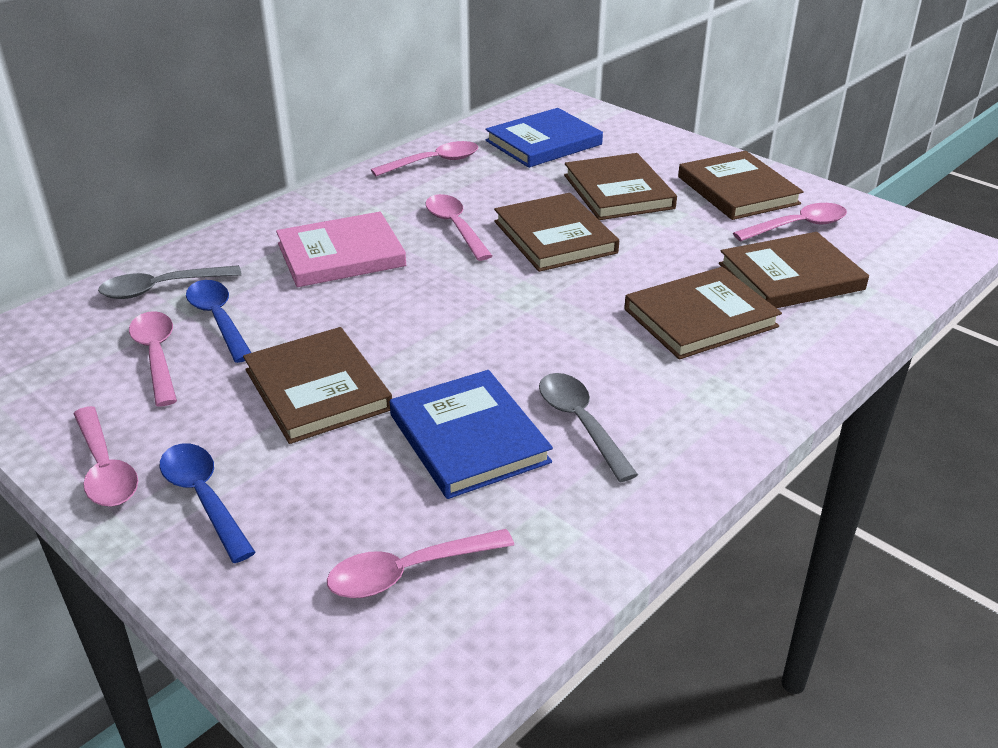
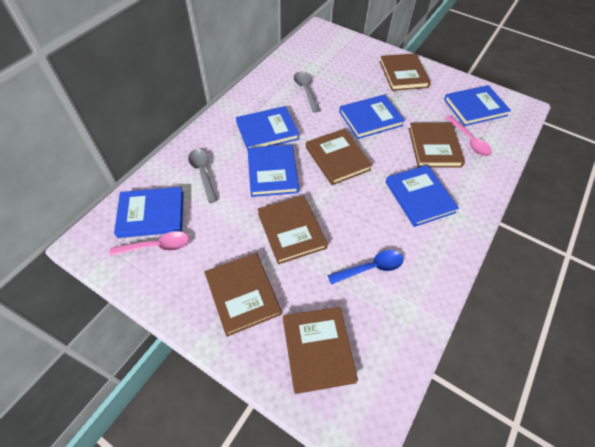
blue book: 2 -> 6
blue spoon: 2 -> 1
pink book: 1 -> 0
pink spoon: 6 -> 2

